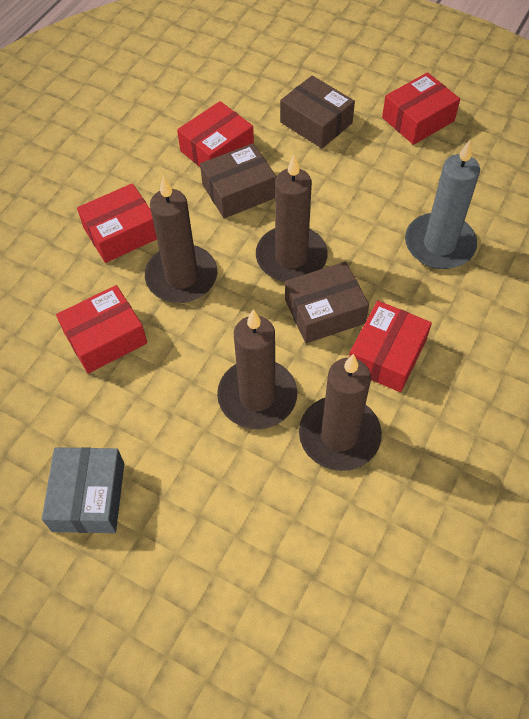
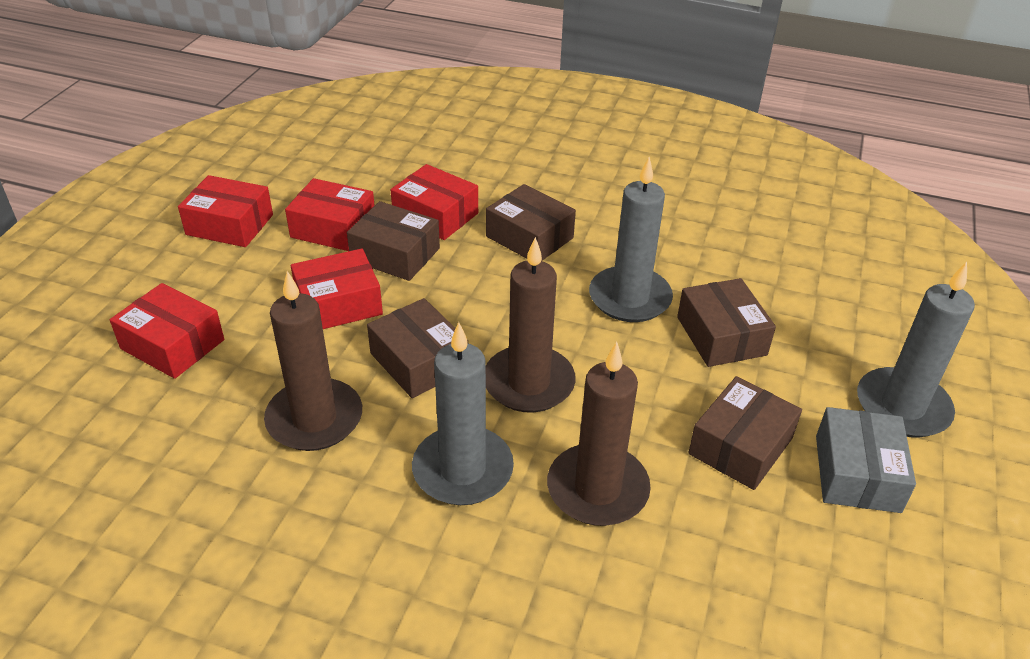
brown box: 3 -> 5
brown candle: 4 -> 3
grey candle: 1 -> 3

